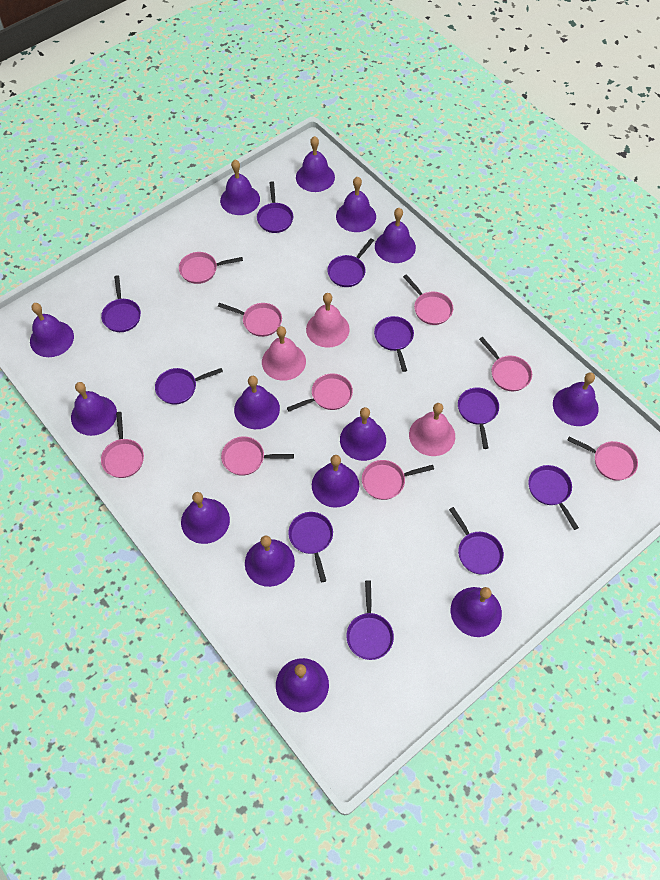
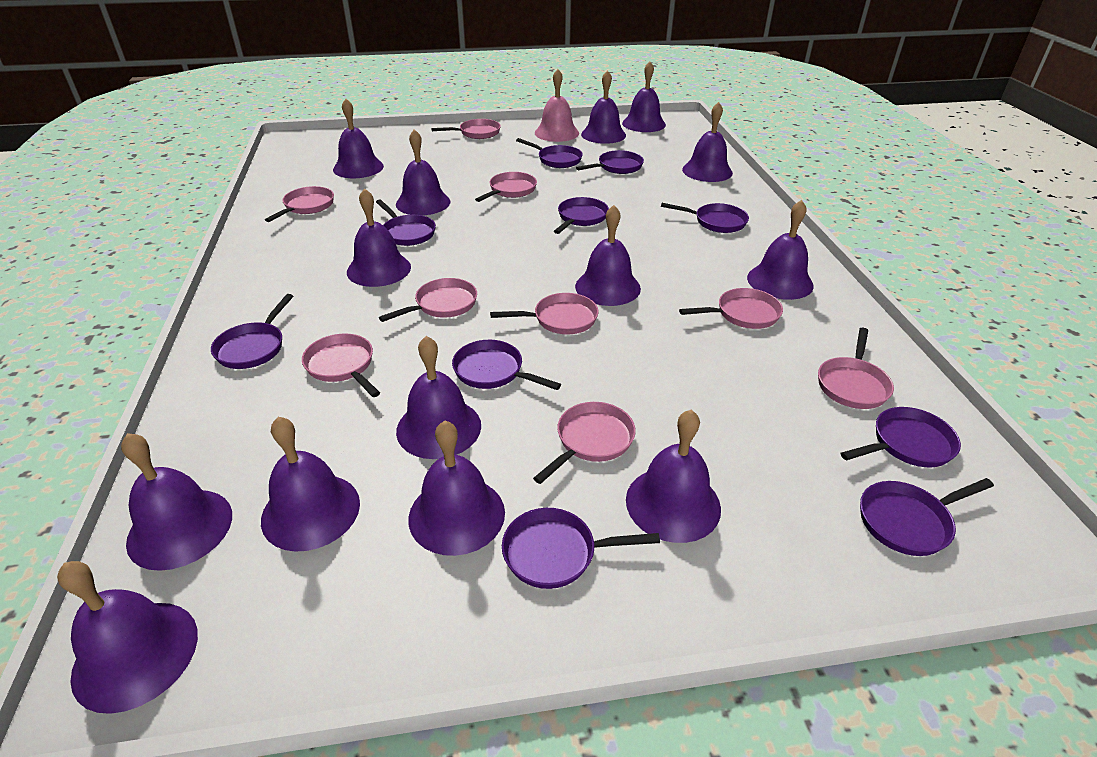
pink bell: 3 -> 1

